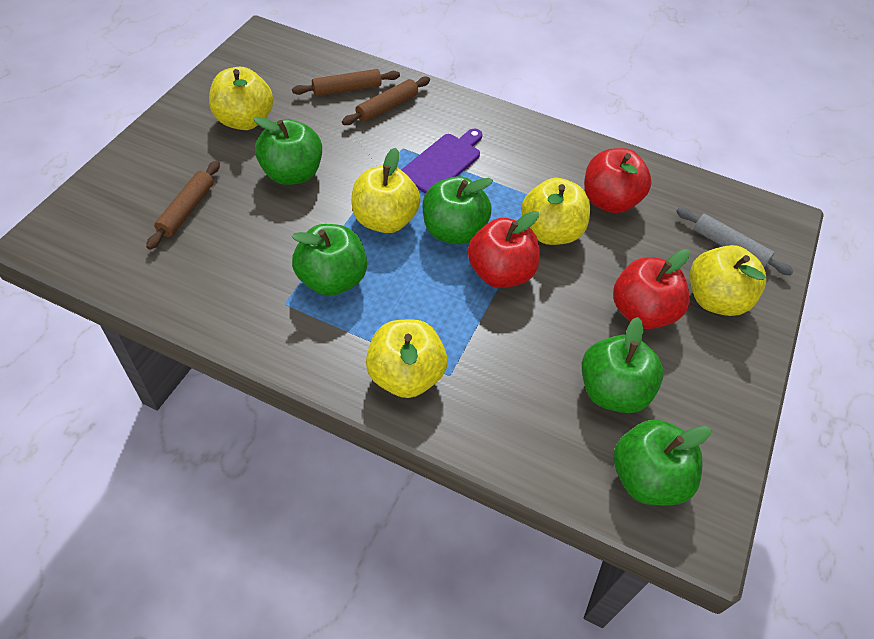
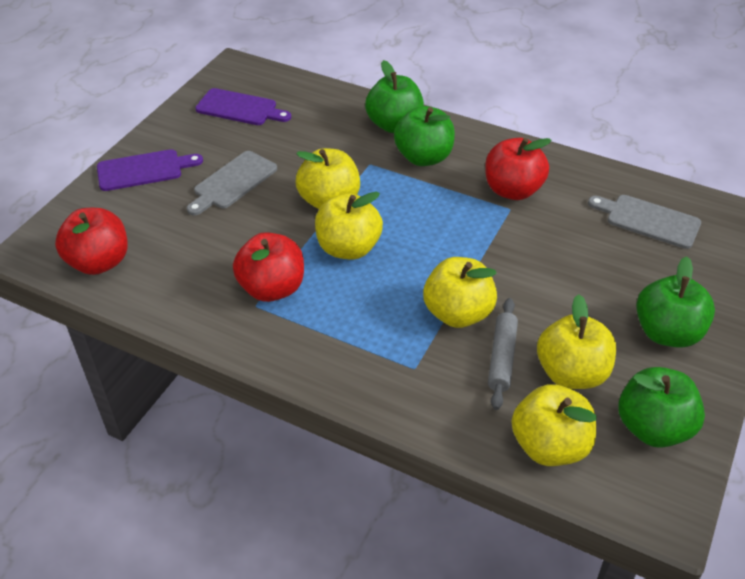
brown rolling pin: 3 -> 0
green apple: 5 -> 4
grey cutting board: 0 -> 2
purple cutting board: 1 -> 2

